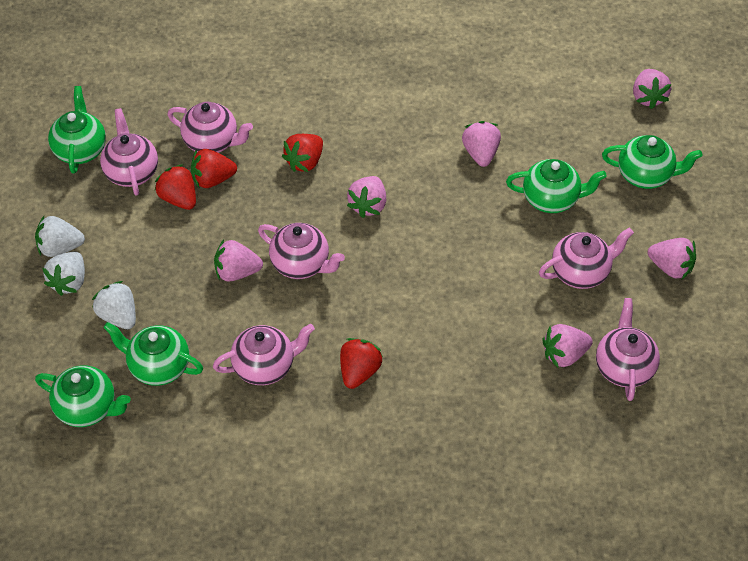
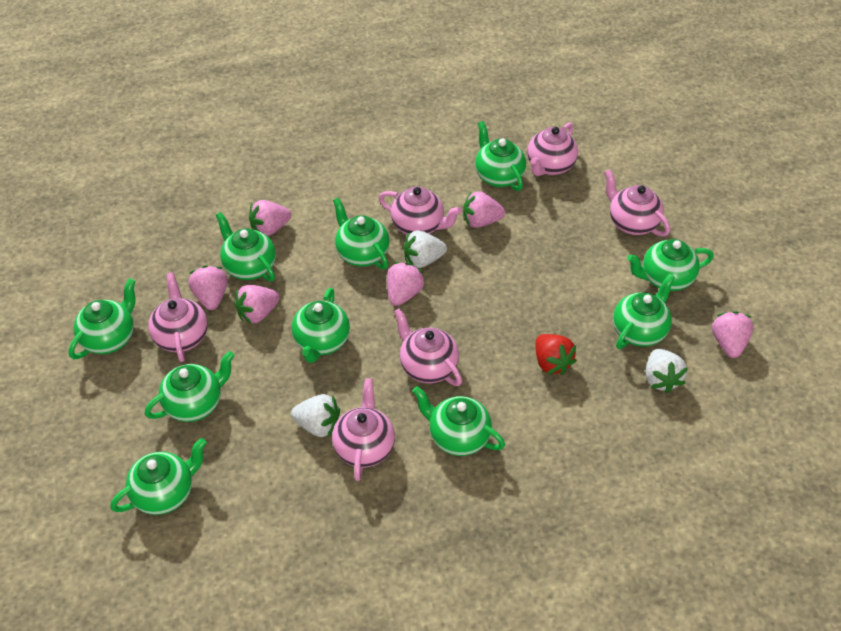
green teapot: 5 -> 10
red strawberry: 4 -> 1

